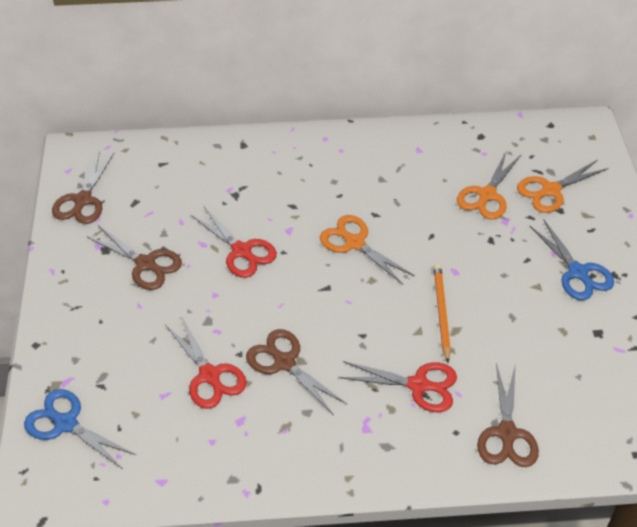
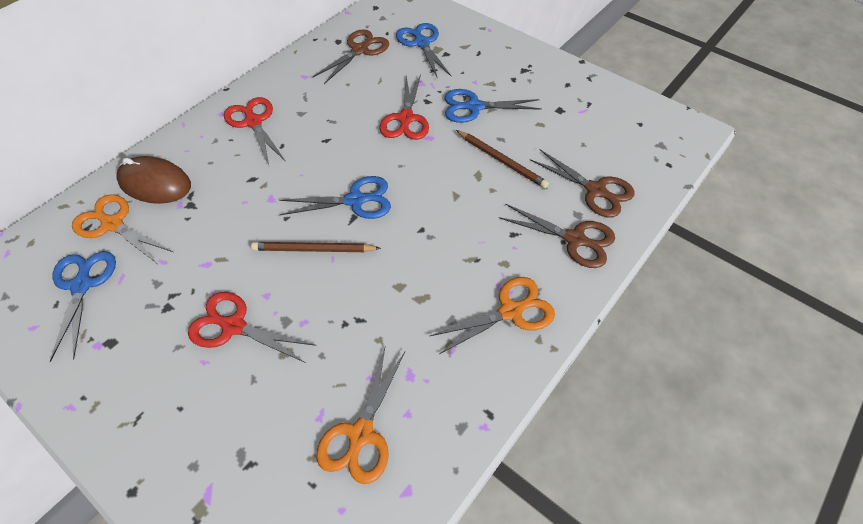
blue scissors: 2 -> 4
brown mouse: 0 -> 1
brown pencil: 0 -> 2
brown scissors: 4 -> 3
orange pencil: 1 -> 0

